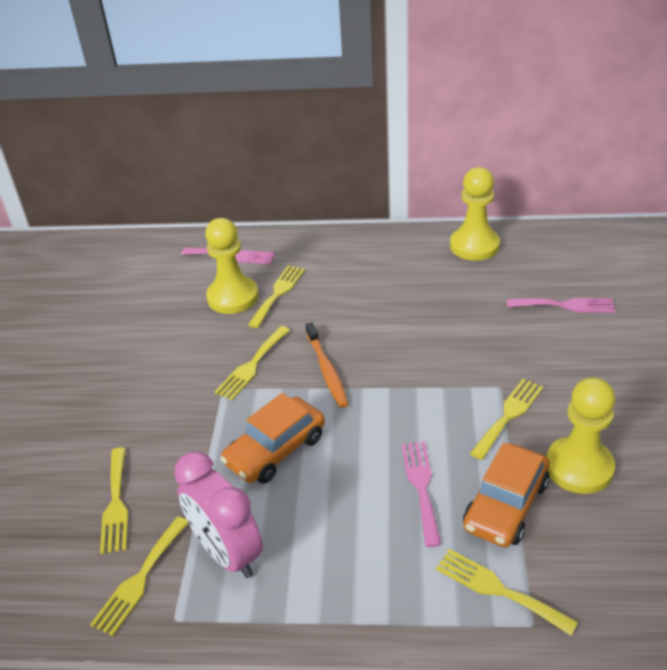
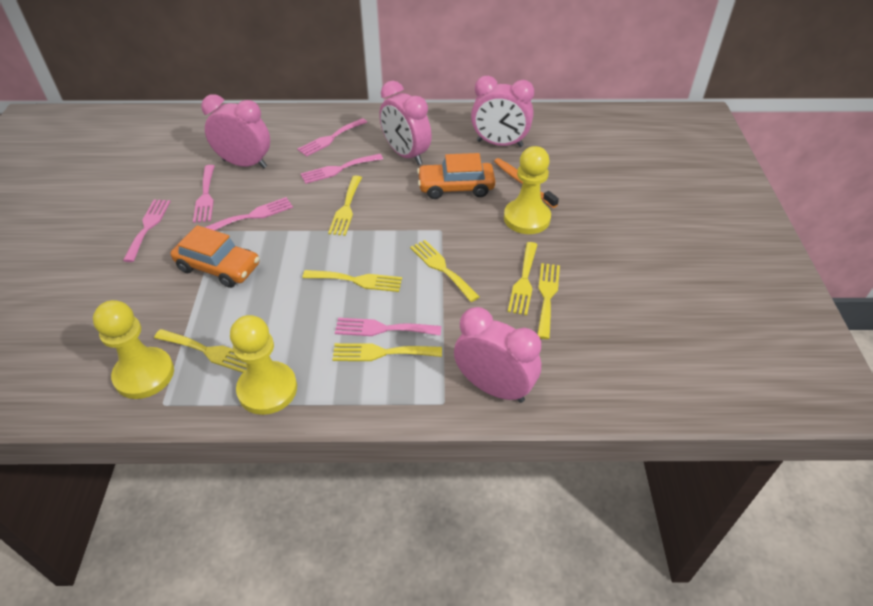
pink clock: 1 -> 4
pink fork: 3 -> 6
yellow fork: 6 -> 7

